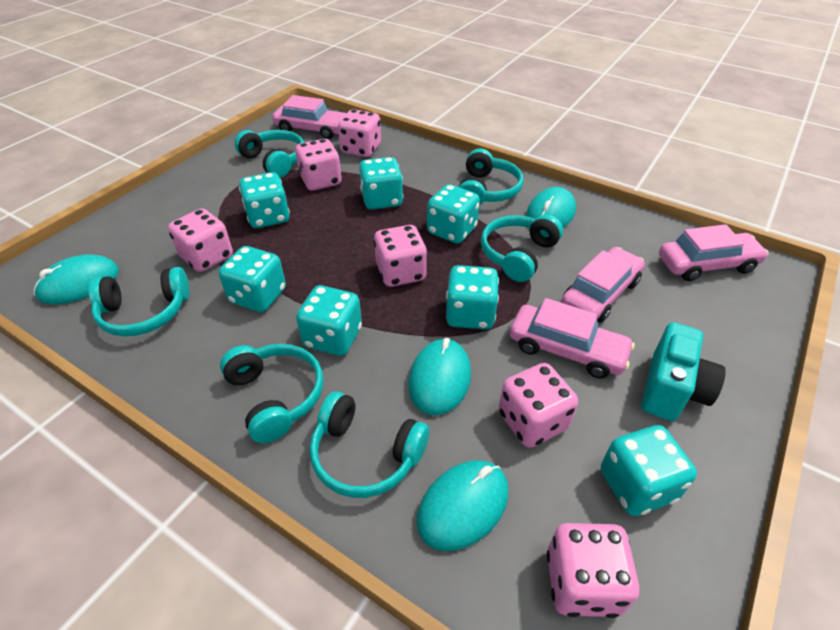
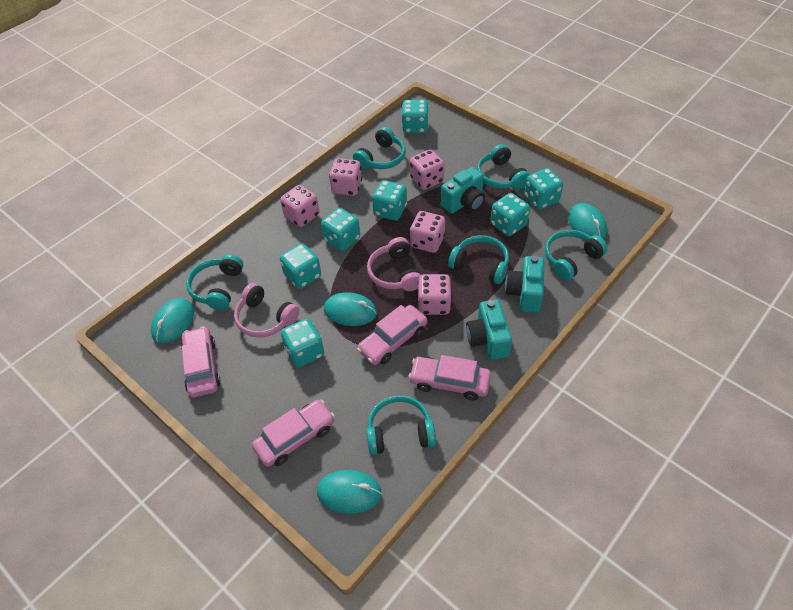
pink dice: 6 -> 5
pink headphones: 0 -> 2
turquoise camera: 1 -> 3

